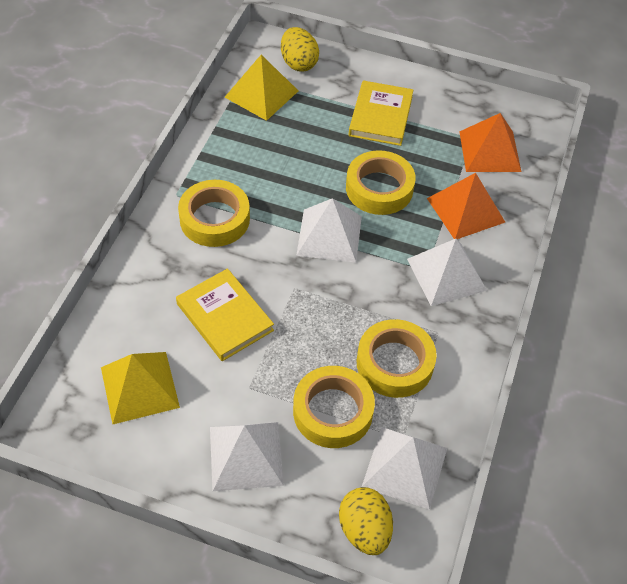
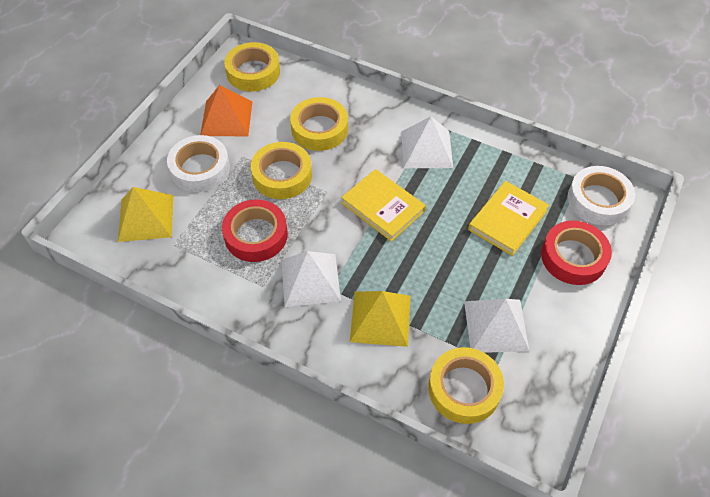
orange pyramid: 2 -> 1
red tape: 0 -> 2
white pyramid: 4 -> 3
white tape: 0 -> 2
yellow egg: 2 -> 0

